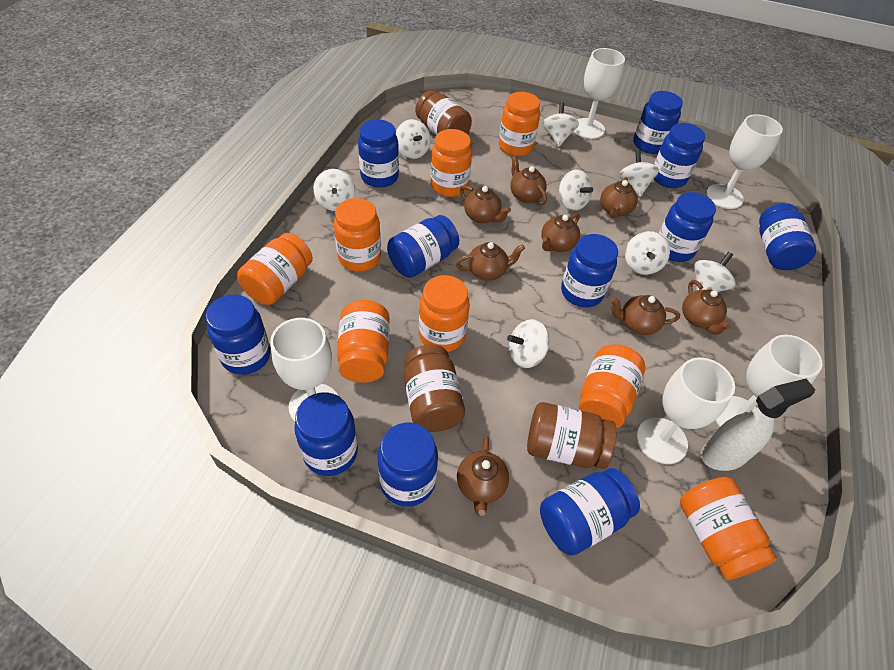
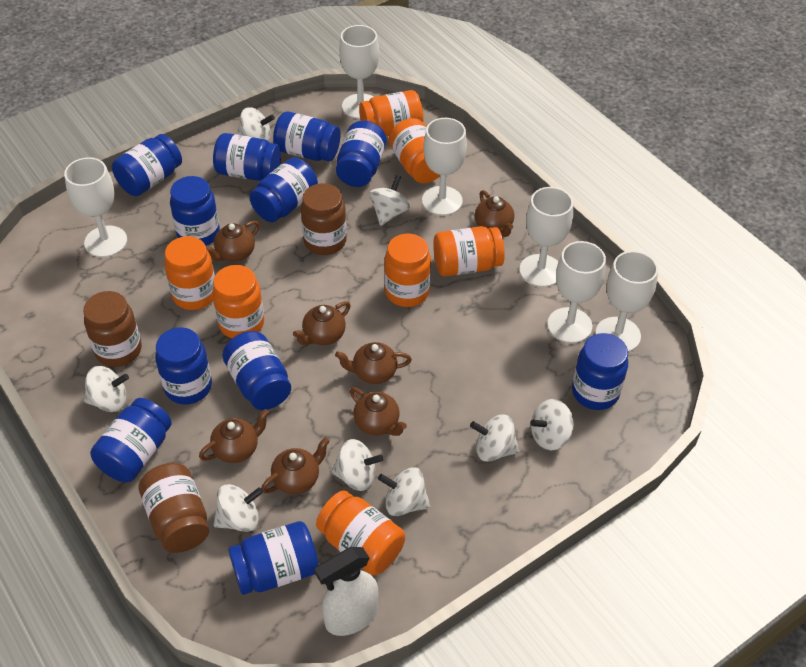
brown teapot: 8 -> 7
orange jar: 8 -> 7
white goblet: 5 -> 6

